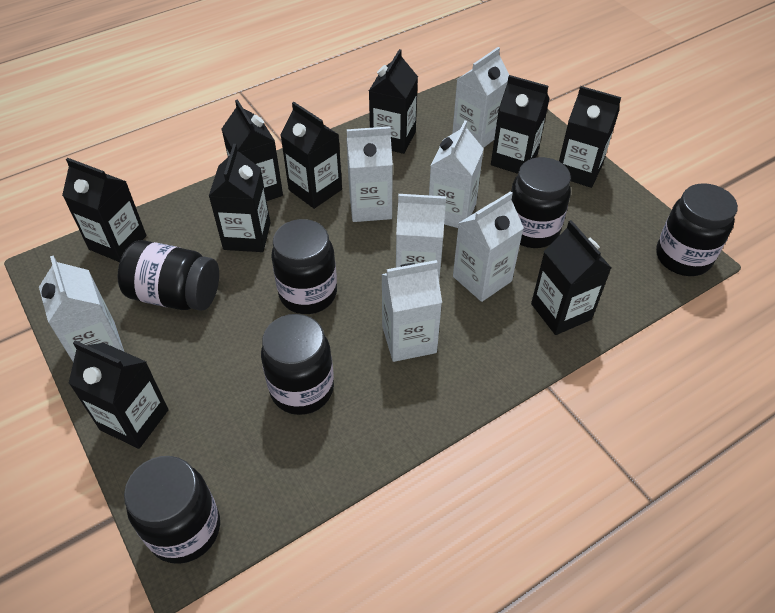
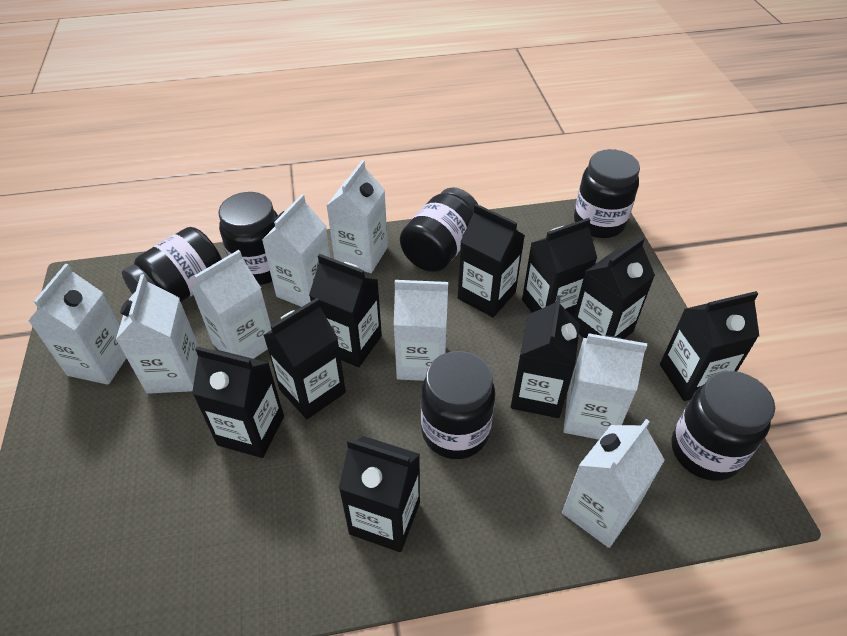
white carton: 7 -> 8

